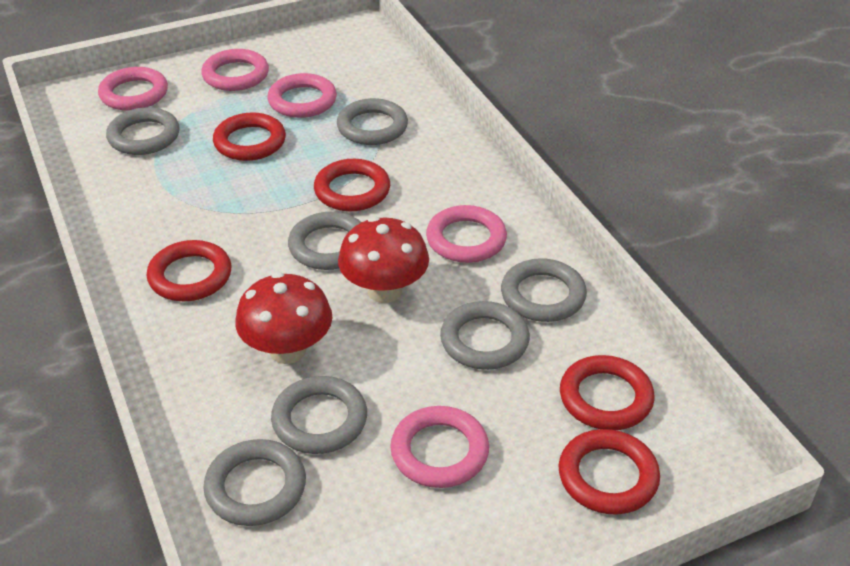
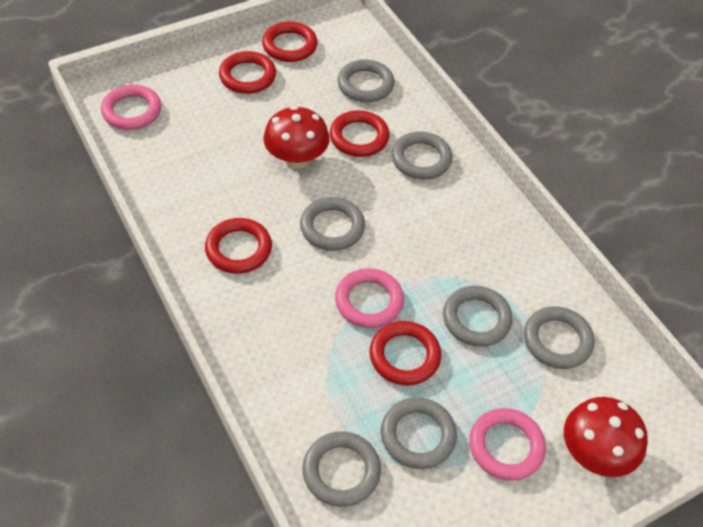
pink ring: 5 -> 3

